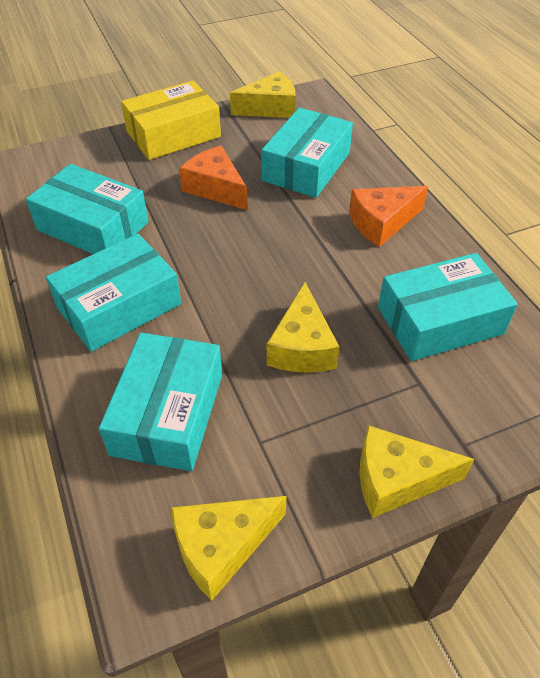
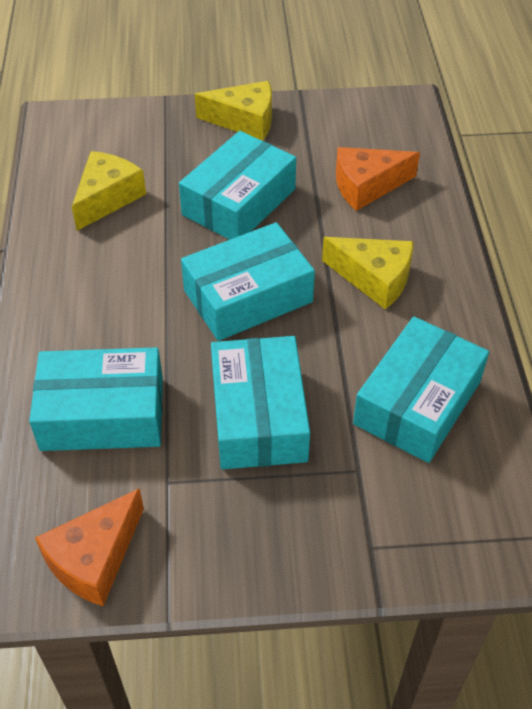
yellow box: 1 -> 0
yellow cheese: 4 -> 3

